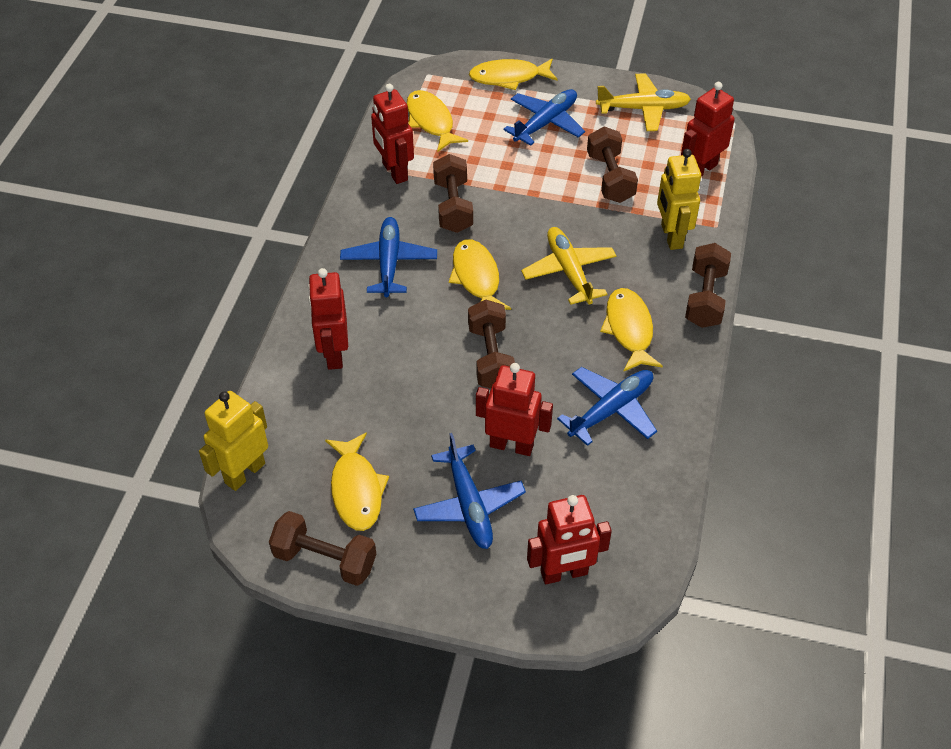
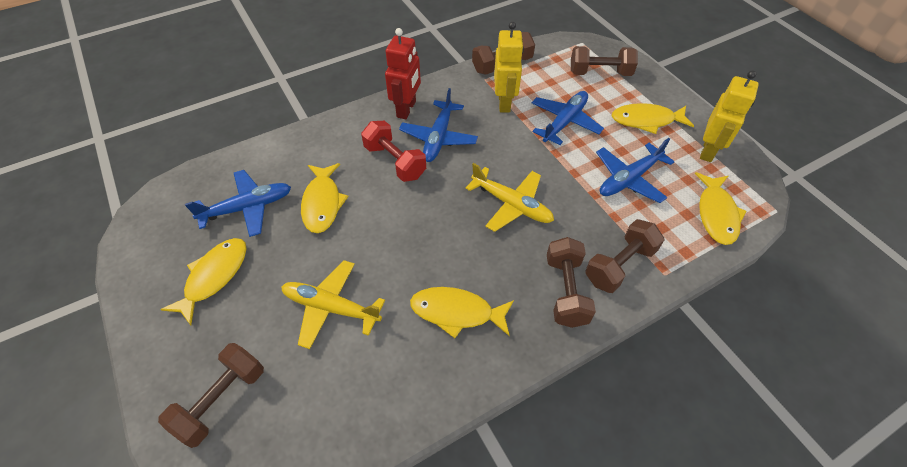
red dumbbell: 0 -> 1
red robot: 5 -> 1

